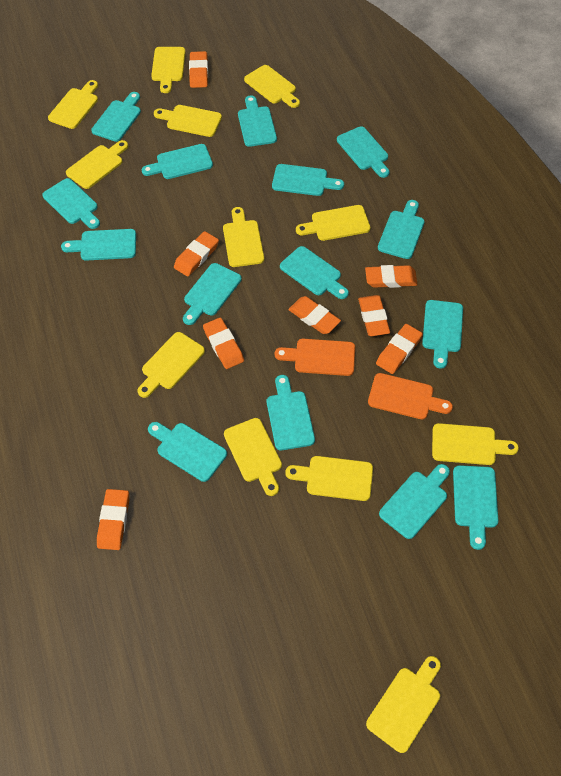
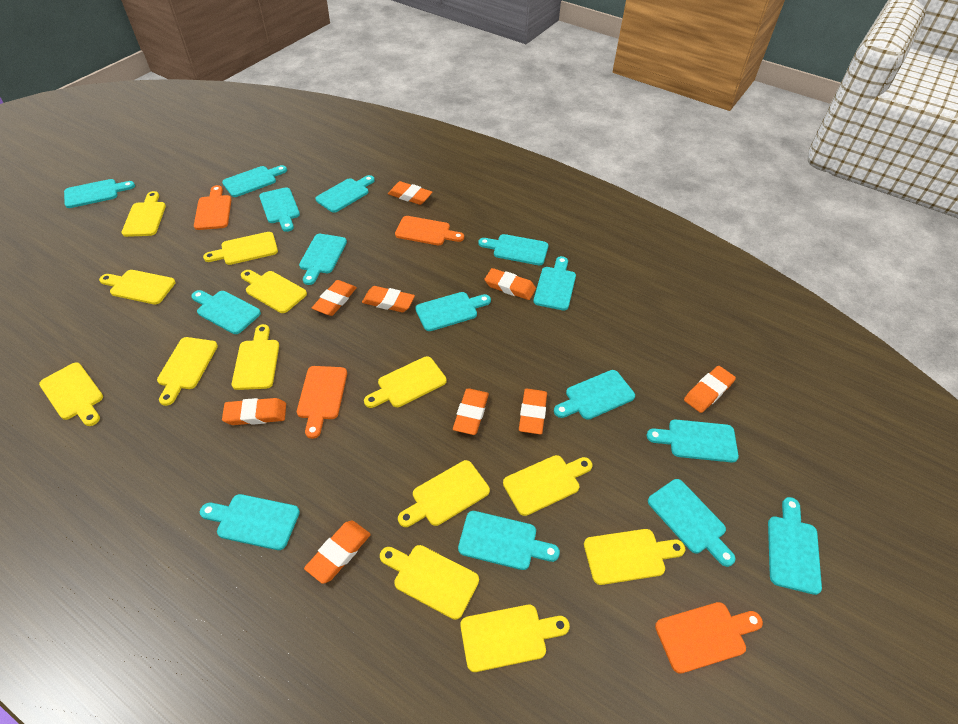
orange cutting board: 2 -> 4
orange eraser: 8 -> 9
yellow cutting board: 12 -> 13

